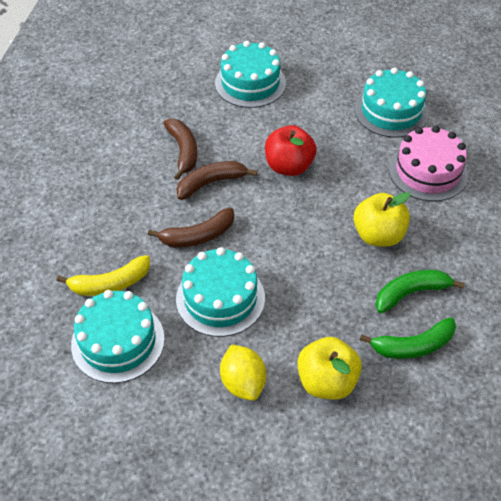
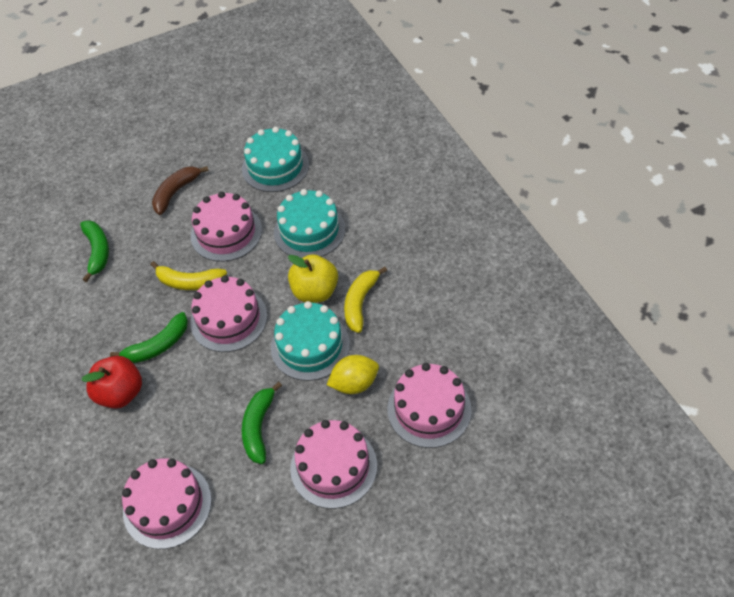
brown banana: 3 -> 1
green banana: 2 -> 3
pink cake: 1 -> 5
turquoise cake: 4 -> 3
yellow apple: 2 -> 1
yellow banana: 1 -> 2

